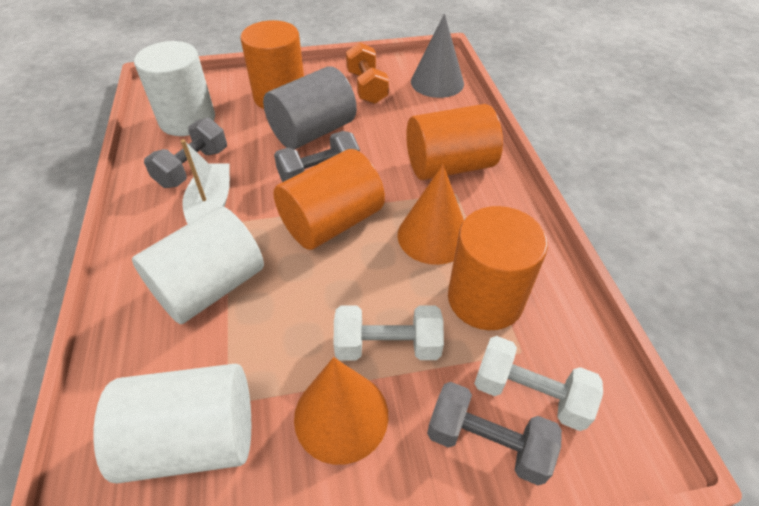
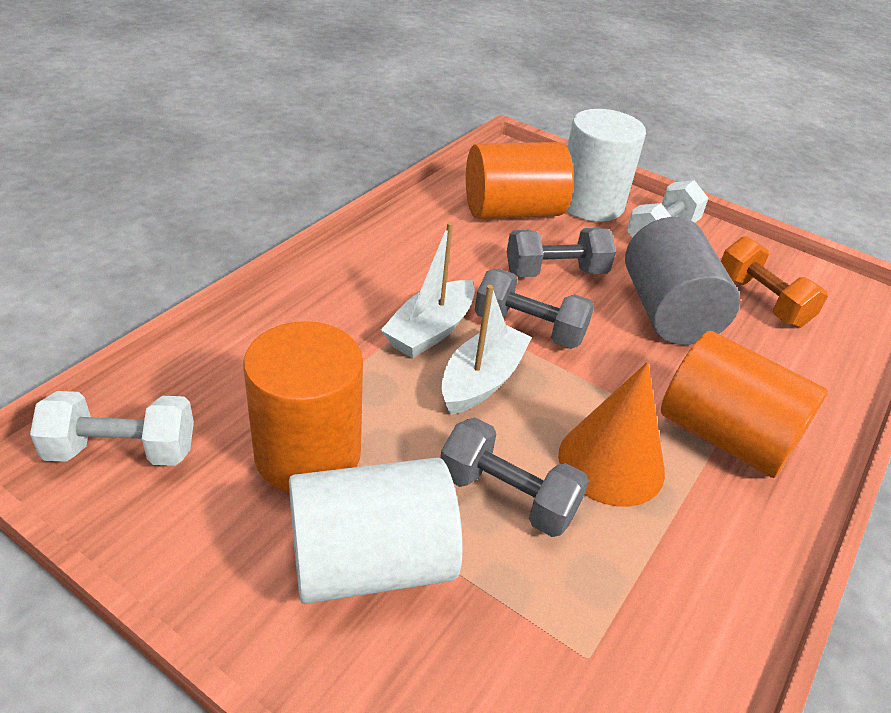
grey cone: 1 -> 0
orange cone: 2 -> 1
orange cylinder: 4 -> 3
white boat: 1 -> 2
white cylinder: 3 -> 2

